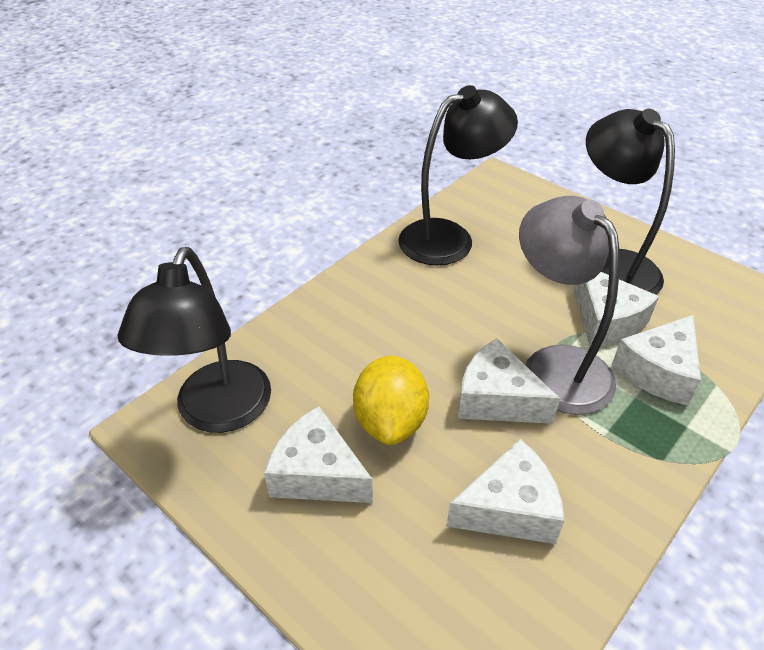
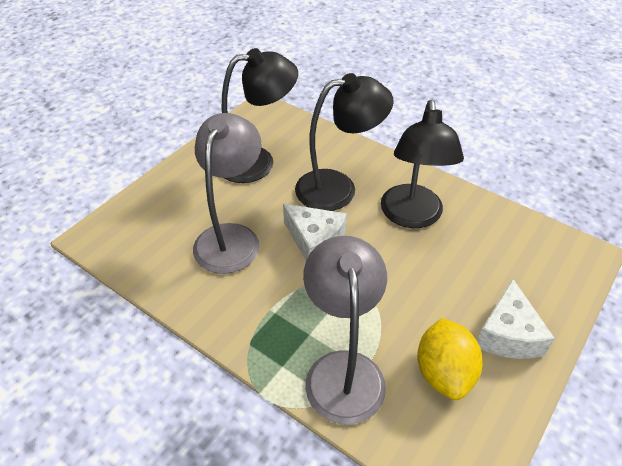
grey lamp: 1 -> 2
white cheese: 5 -> 2

